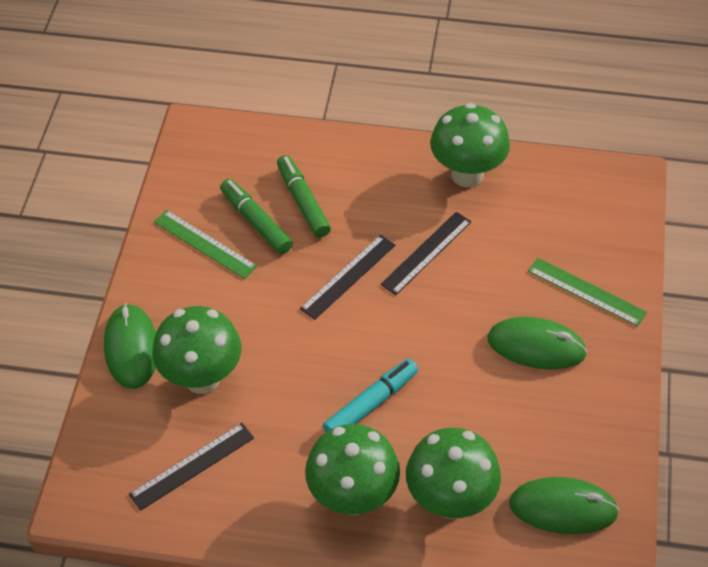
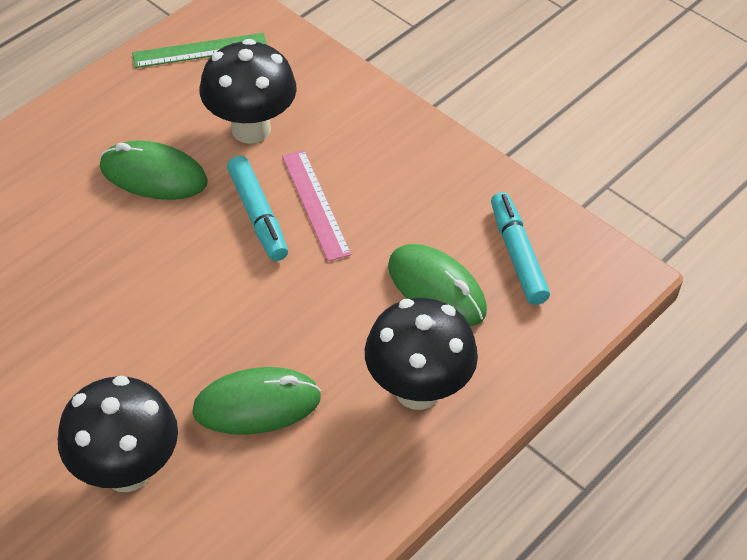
black mushroom: 0 -> 3
black ruler: 3 -> 0
green marker: 2 -> 0
green mushroom: 4 -> 0
green ruler: 2 -> 1
pink ruler: 0 -> 1
turquoise marker: 1 -> 2

